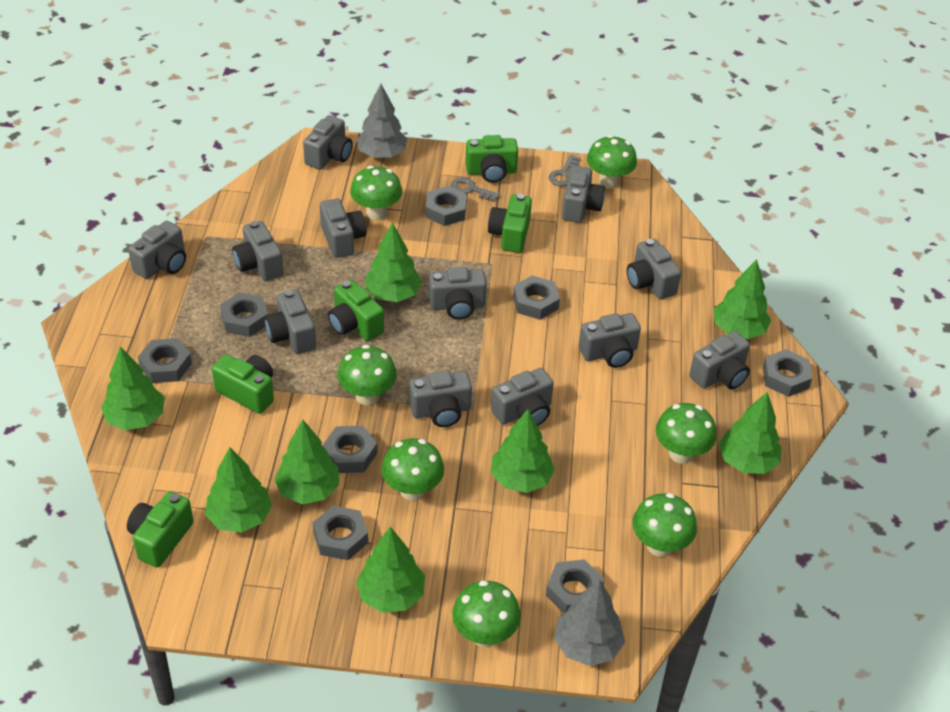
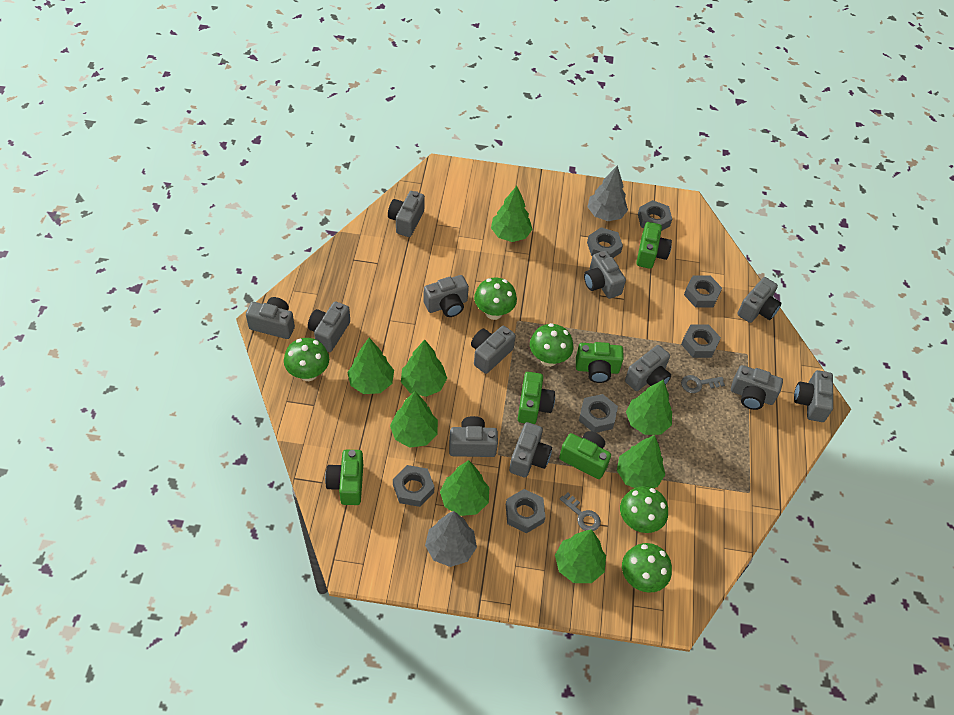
green mushroom: 7 -> 5
grey nut: 8 -> 7

